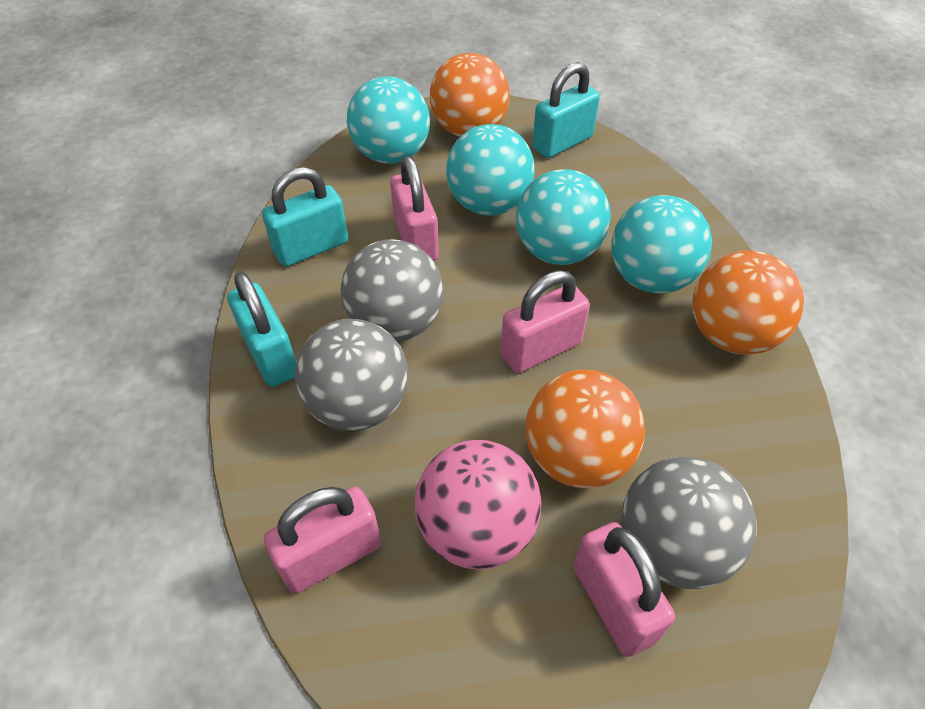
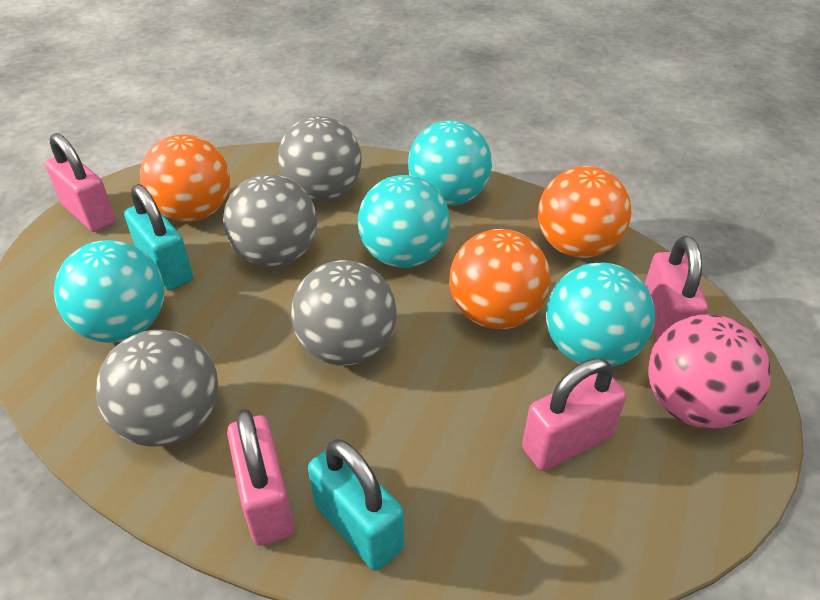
grey ball: 3 -> 4
turquoise padlock: 3 -> 2

